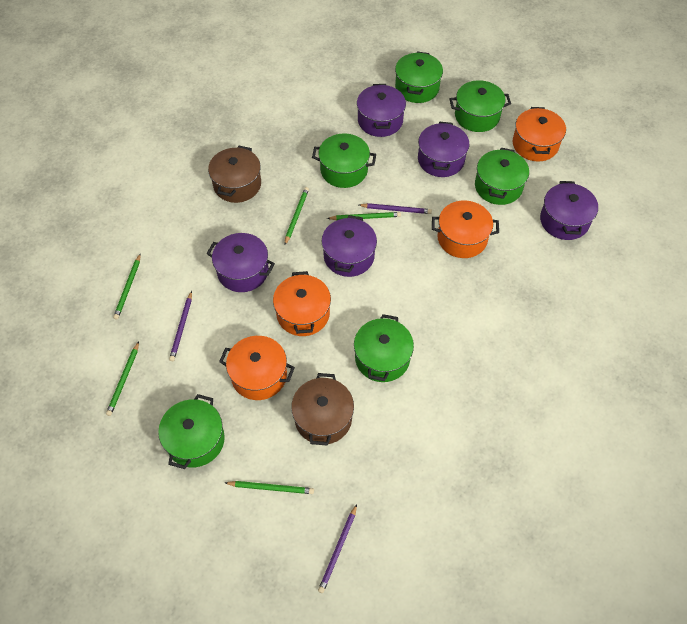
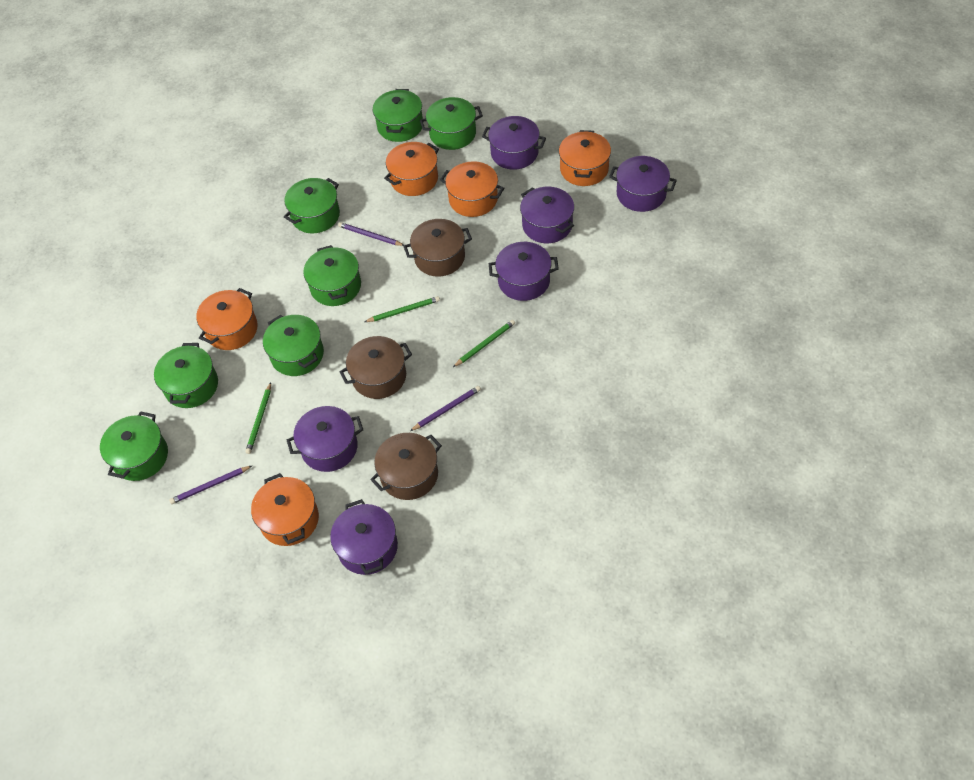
brown pot: 2 -> 3
green pencil: 5 -> 3
green pot: 6 -> 7
orange pot: 4 -> 5
purple pot: 5 -> 6

